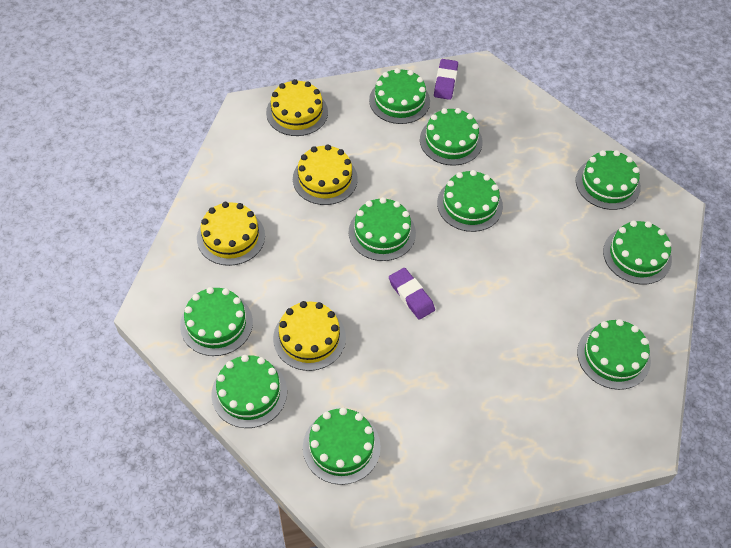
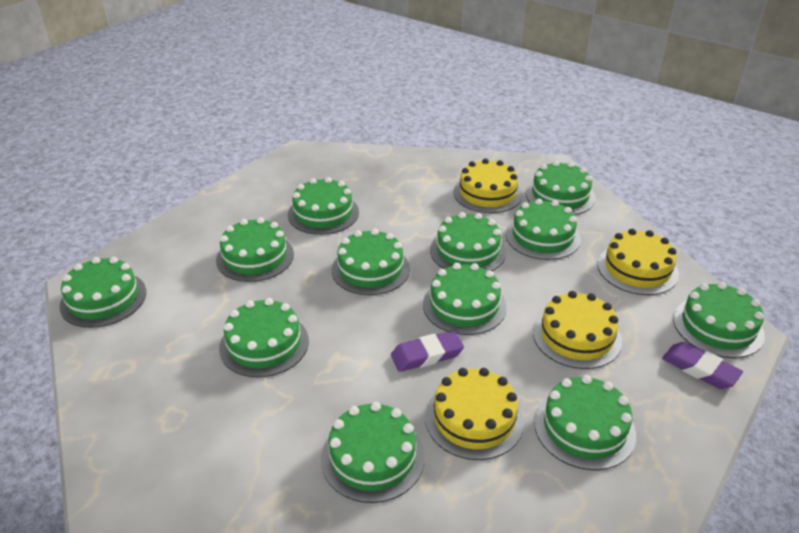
green cake: 10 -> 12

